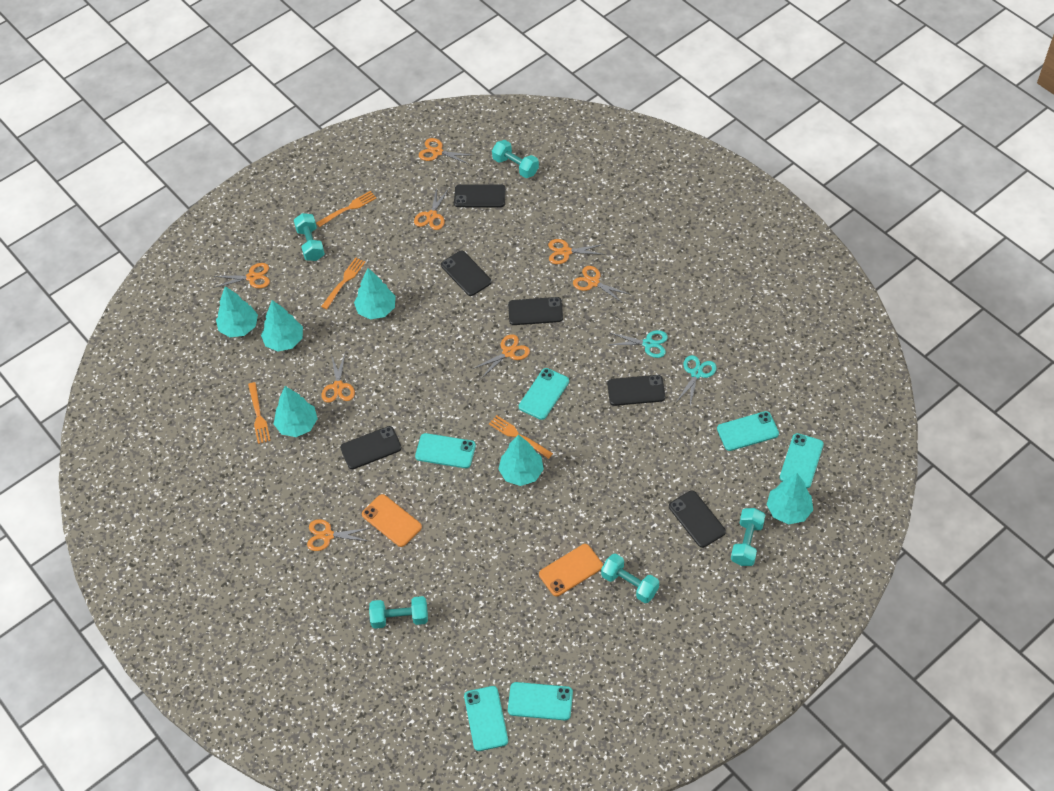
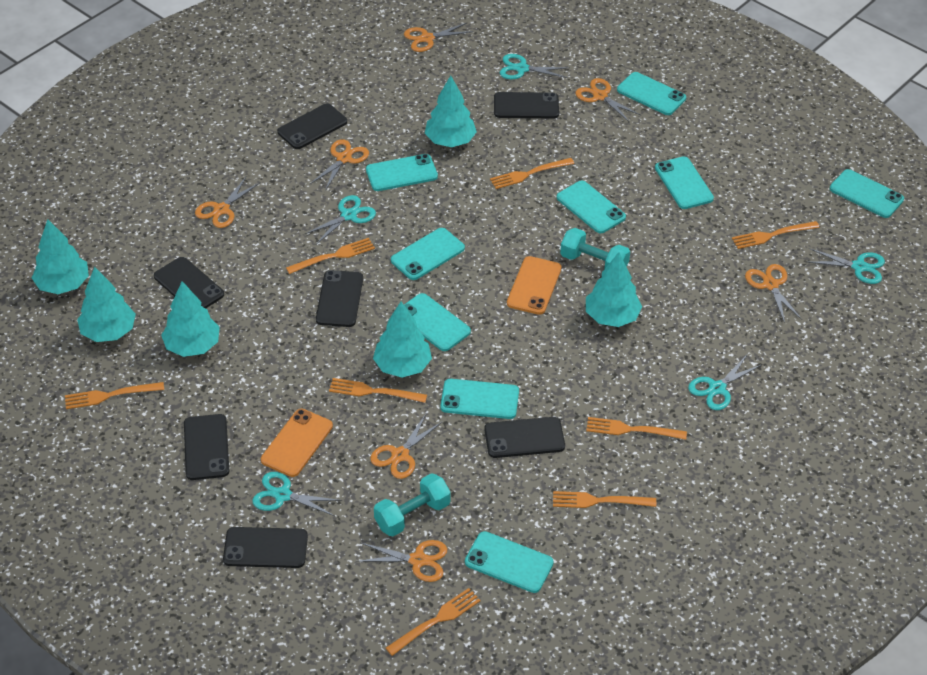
black phone: 6 -> 7
orange fork: 4 -> 8
orange scissors: 8 -> 7
turquoise dumbbell: 5 -> 2
turquoise phone: 6 -> 9
turquoise scissors: 2 -> 5

